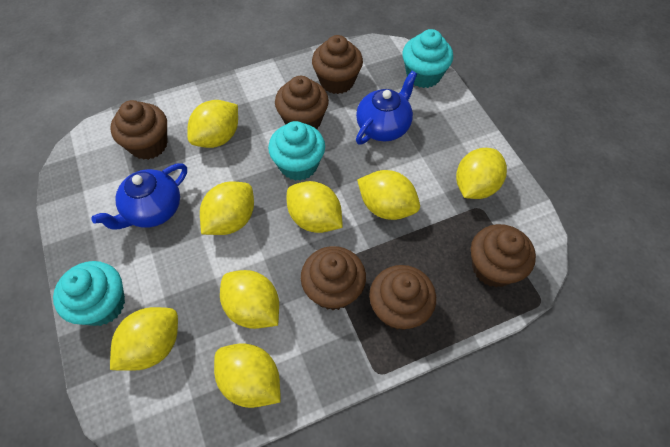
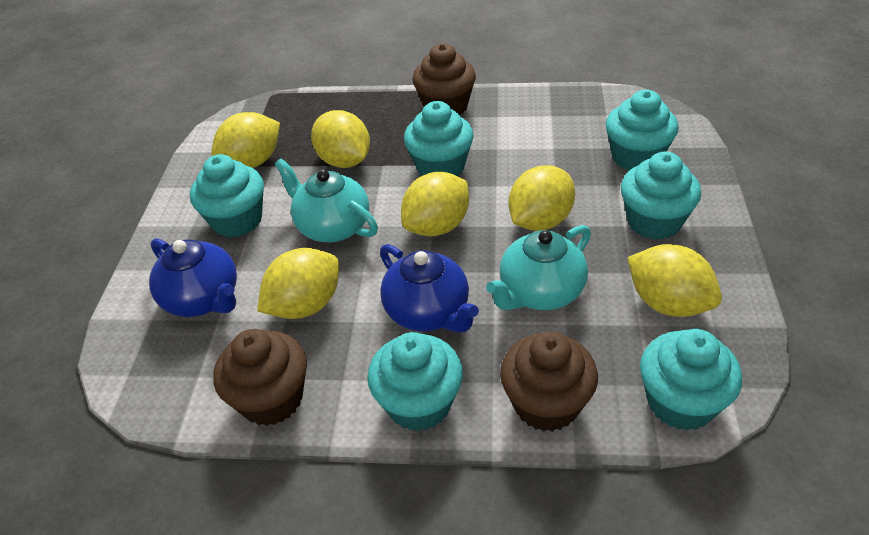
brown cupcake: 6 -> 3
turquoise cupcake: 3 -> 6
turquoise teapot: 0 -> 2
yellow lemon: 8 -> 6

